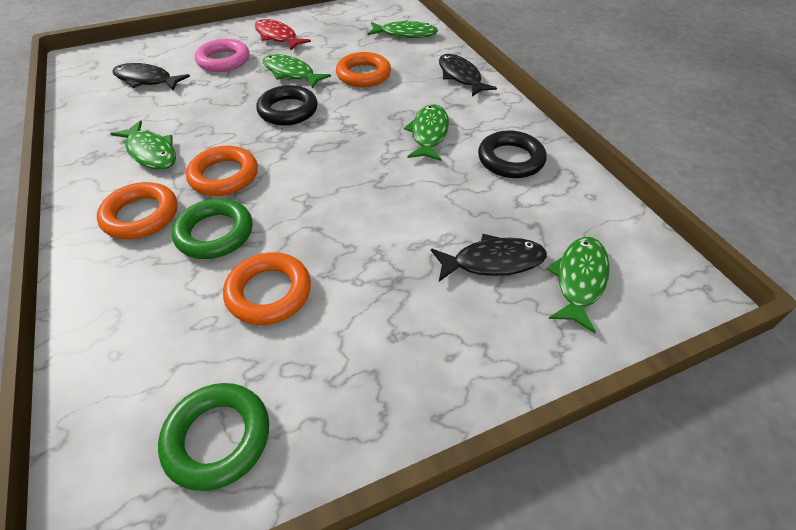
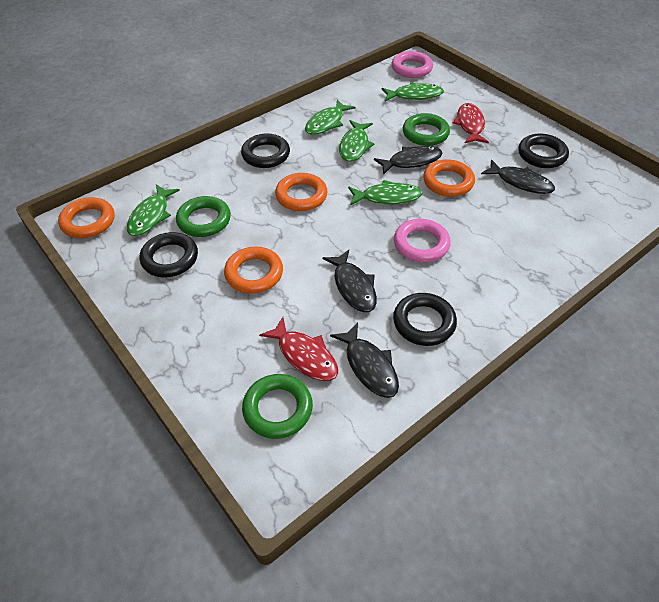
black fish: 3 -> 4
black ring: 2 -> 4
green ring: 2 -> 3
pink ring: 1 -> 2
red fish: 1 -> 2

